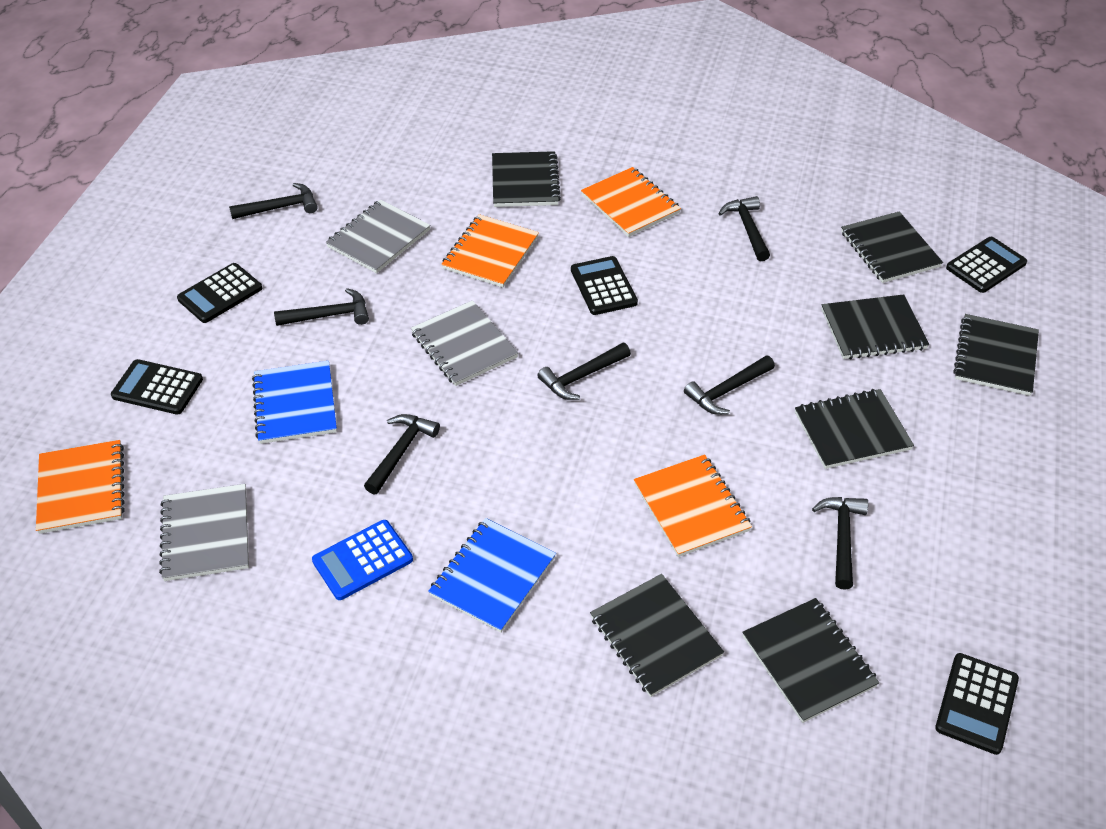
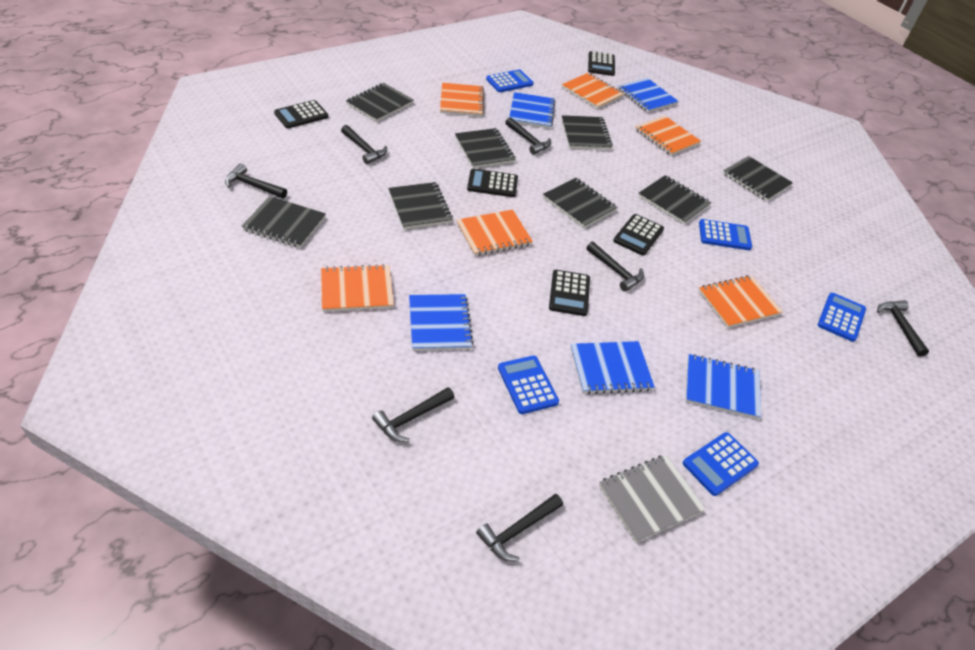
black notebook: 7 -> 8
blue calculator: 1 -> 5
blue notebook: 2 -> 5
grey notebook: 3 -> 1
orange notebook: 4 -> 6

